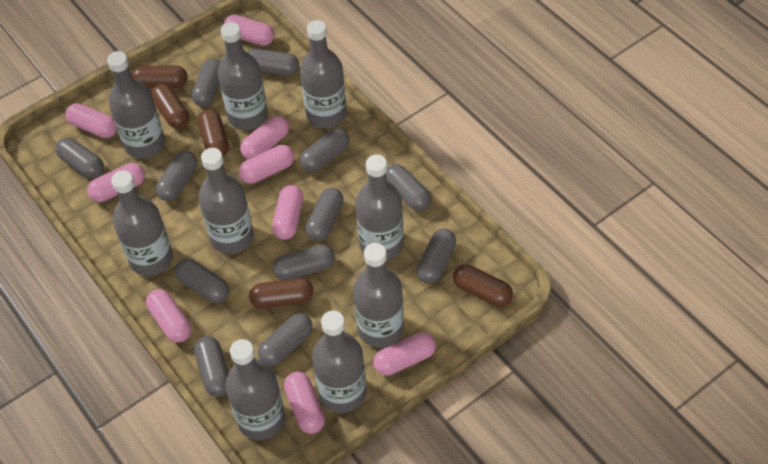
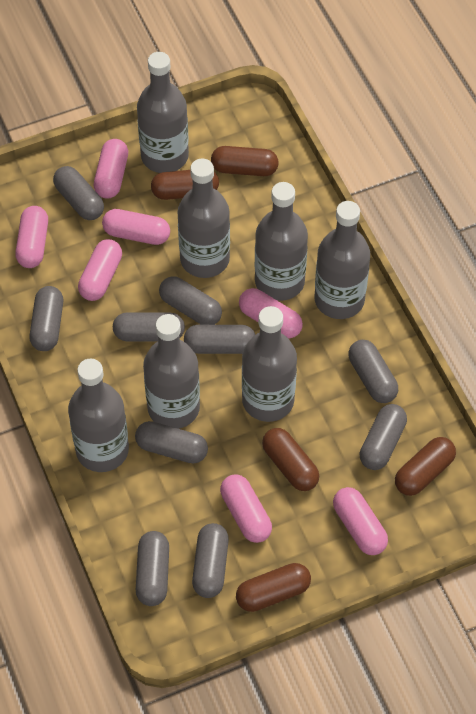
grey bottle: 9 -> 7
grey capsule: 12 -> 10
pink capsule: 9 -> 7

